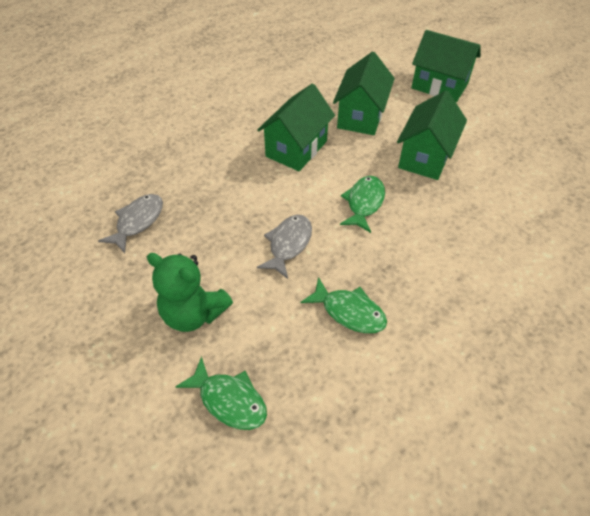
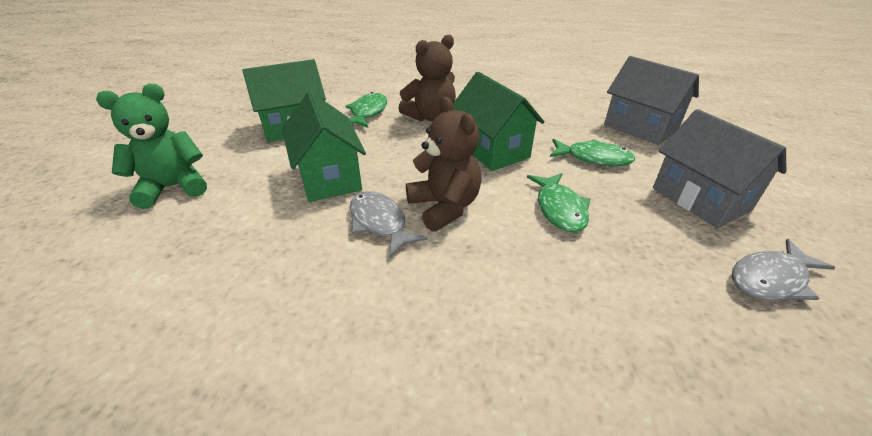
brown teddy bear: 0 -> 2
green house: 4 -> 3
grey house: 0 -> 2

